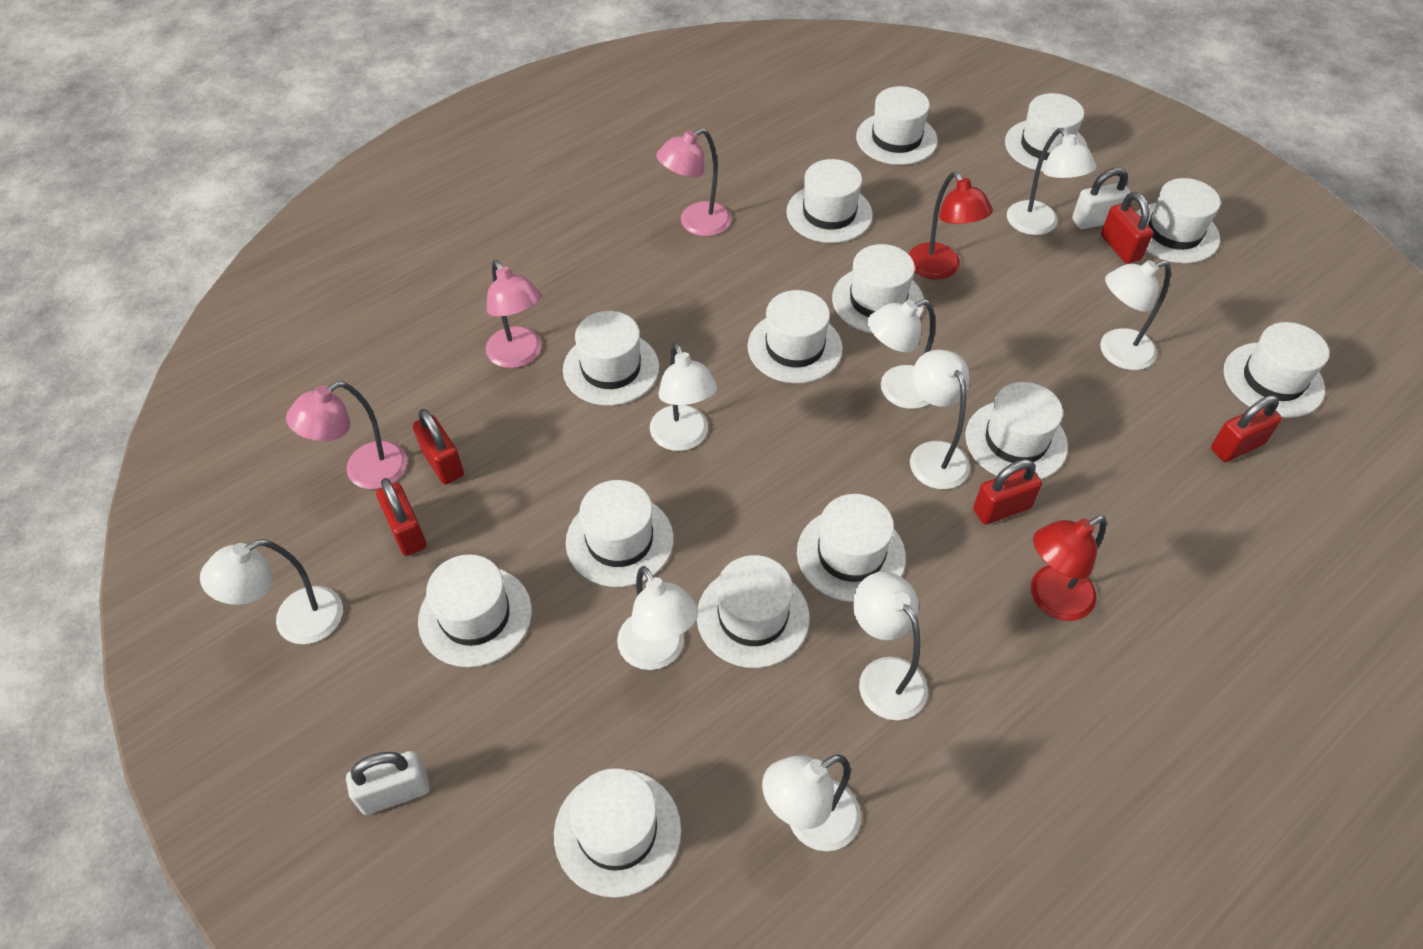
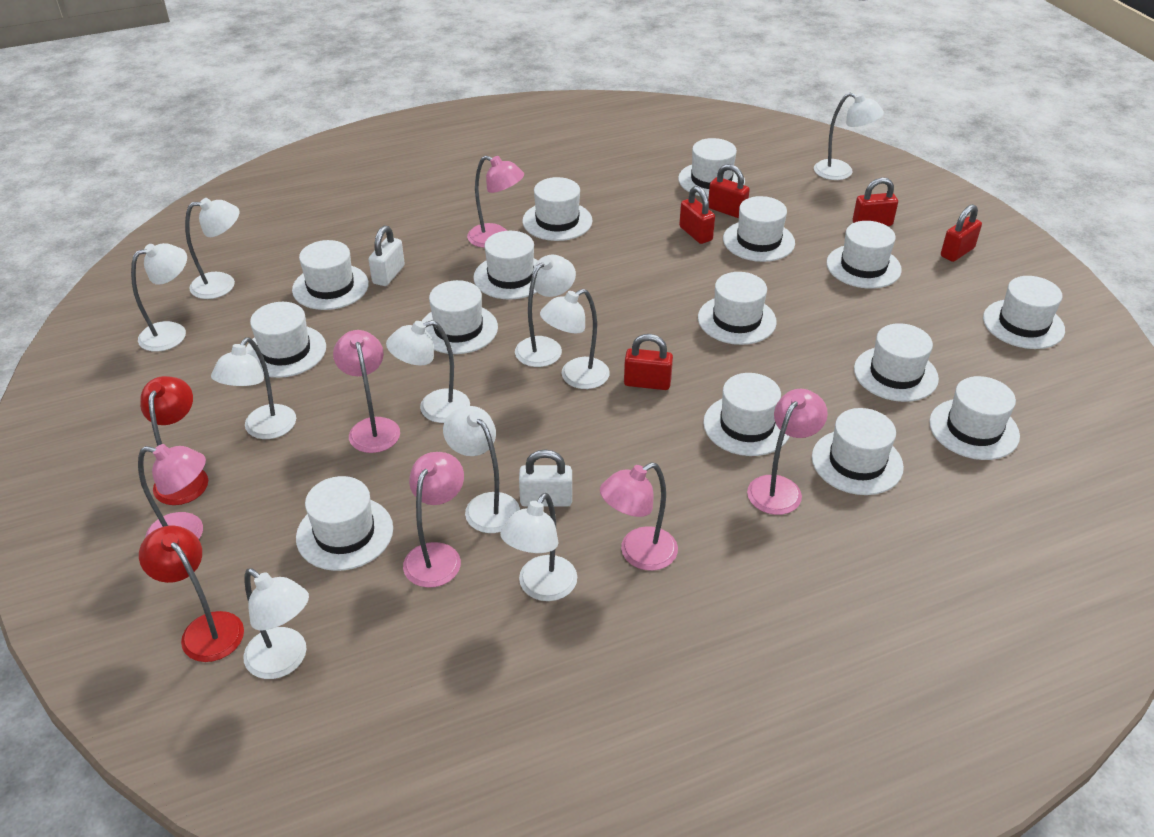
pink lamp: 3 -> 6
white hat: 14 -> 15
white lamp: 9 -> 10

